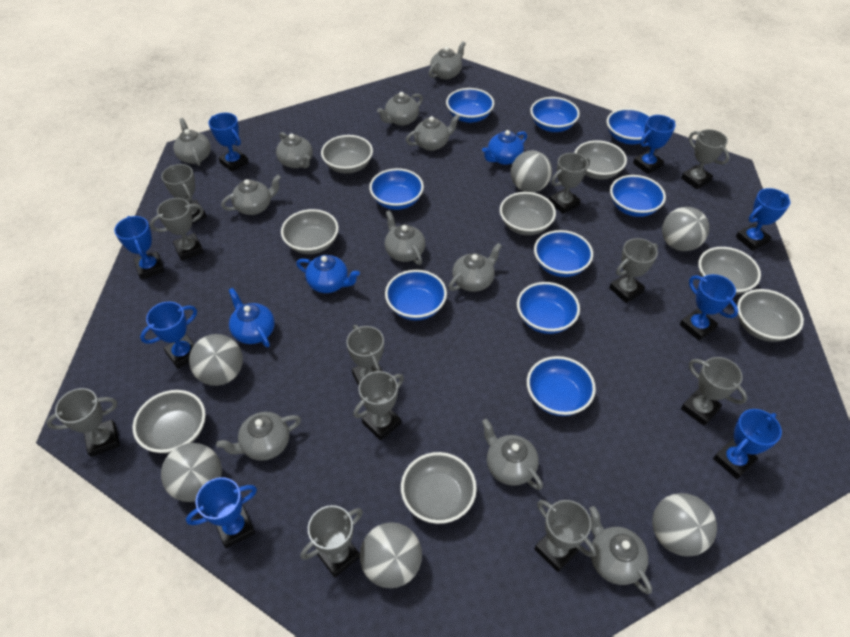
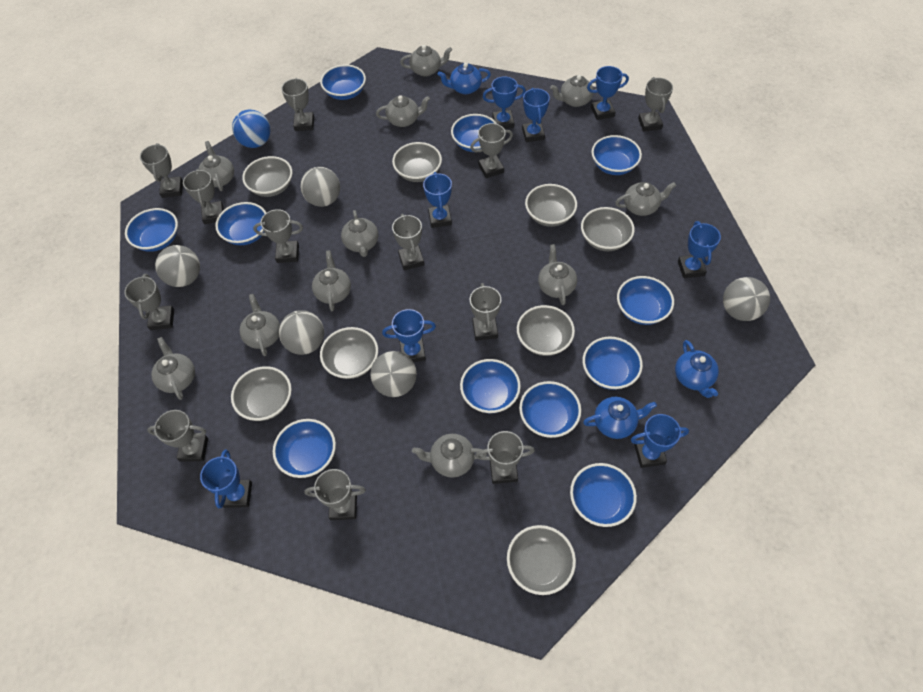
blue ball: 0 -> 1
blue bowl: 9 -> 11
grey ball: 6 -> 5
grey trophy: 11 -> 12

